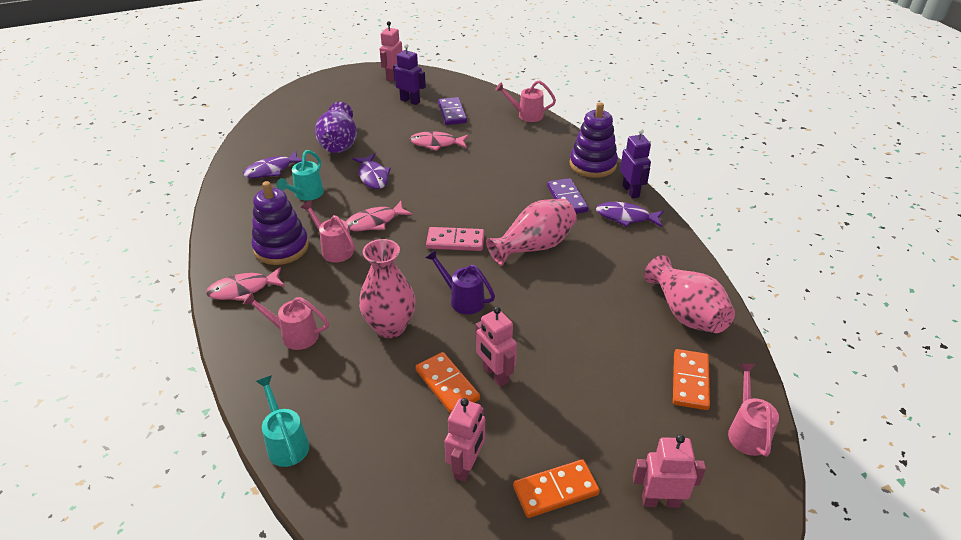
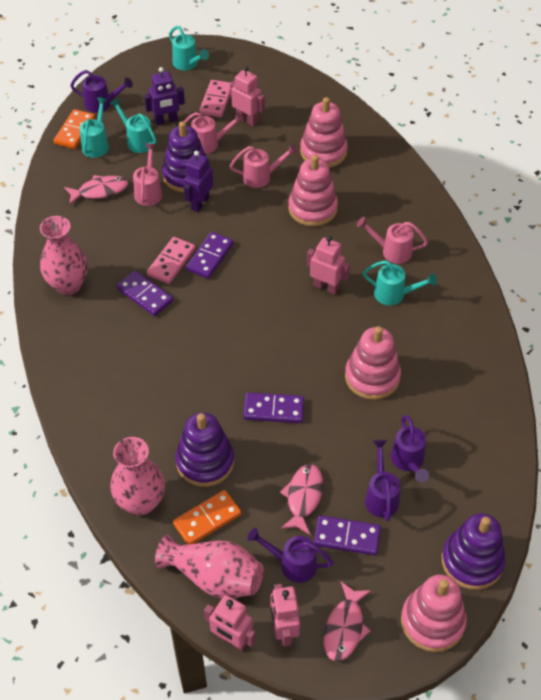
orange domino: 3 -> 2
pink domino: 1 -> 2
pink stacking toy: 0 -> 4
purple domino: 2 -> 4
purple fish: 3 -> 0
purple stacking toy: 2 -> 3
purple vase: 1 -> 0
purple watering can: 1 -> 4
turquoise watering can: 2 -> 4

